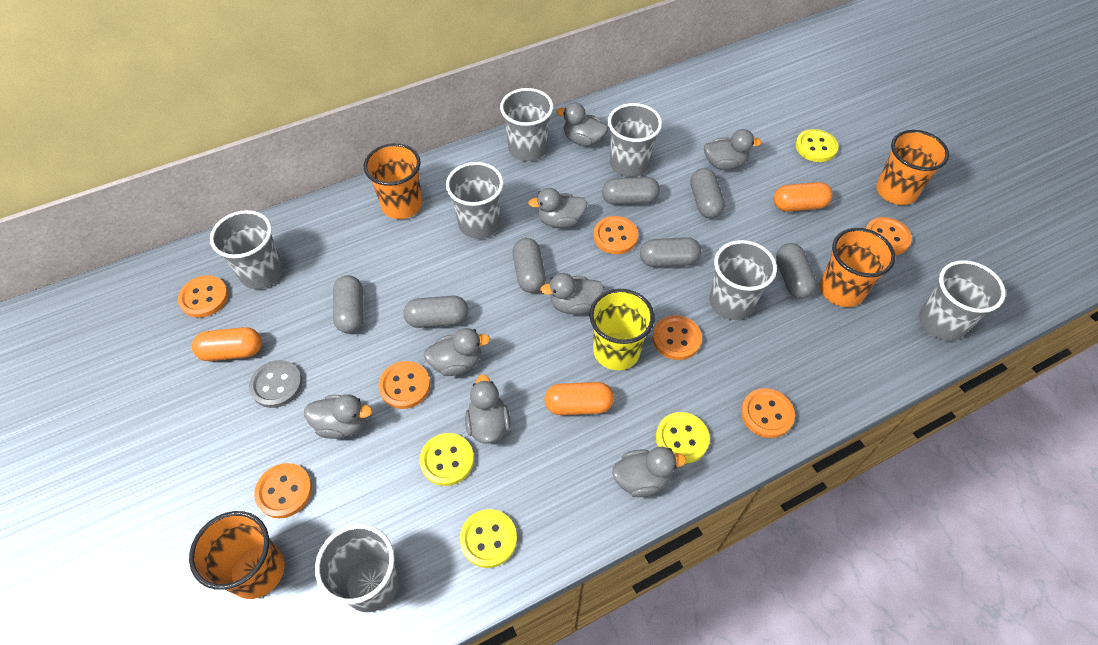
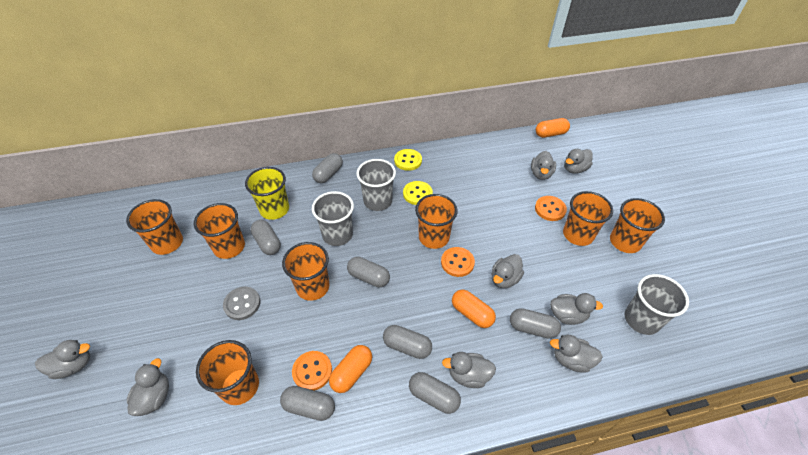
grey cup: 7 -> 3
orange button: 7 -> 3
orange cup: 4 -> 7
yellow button: 4 -> 2

